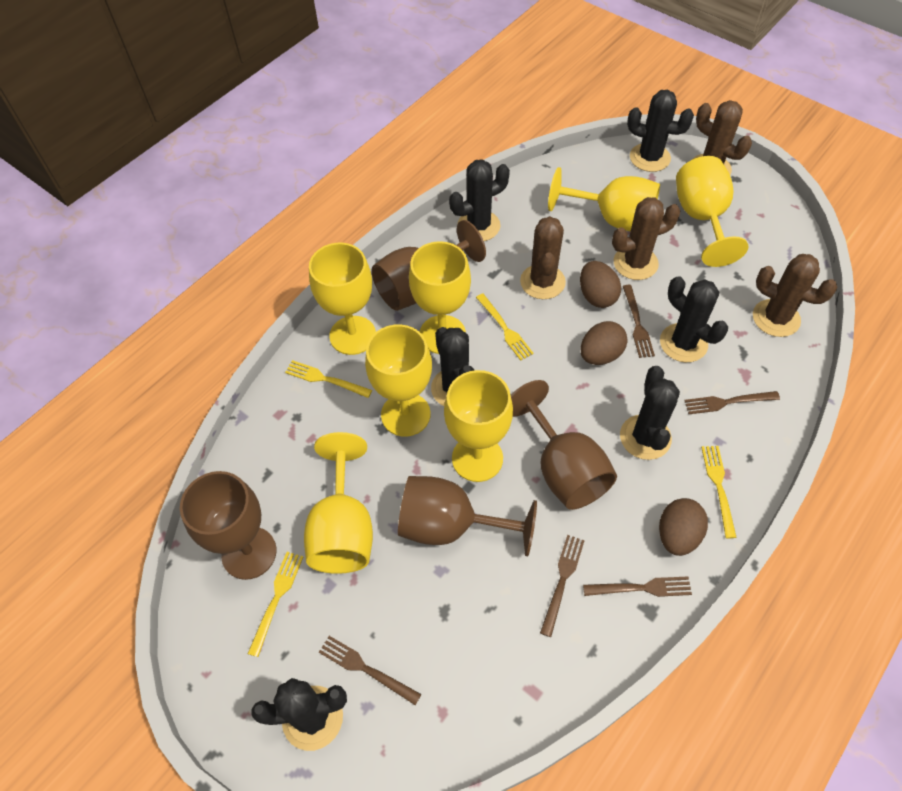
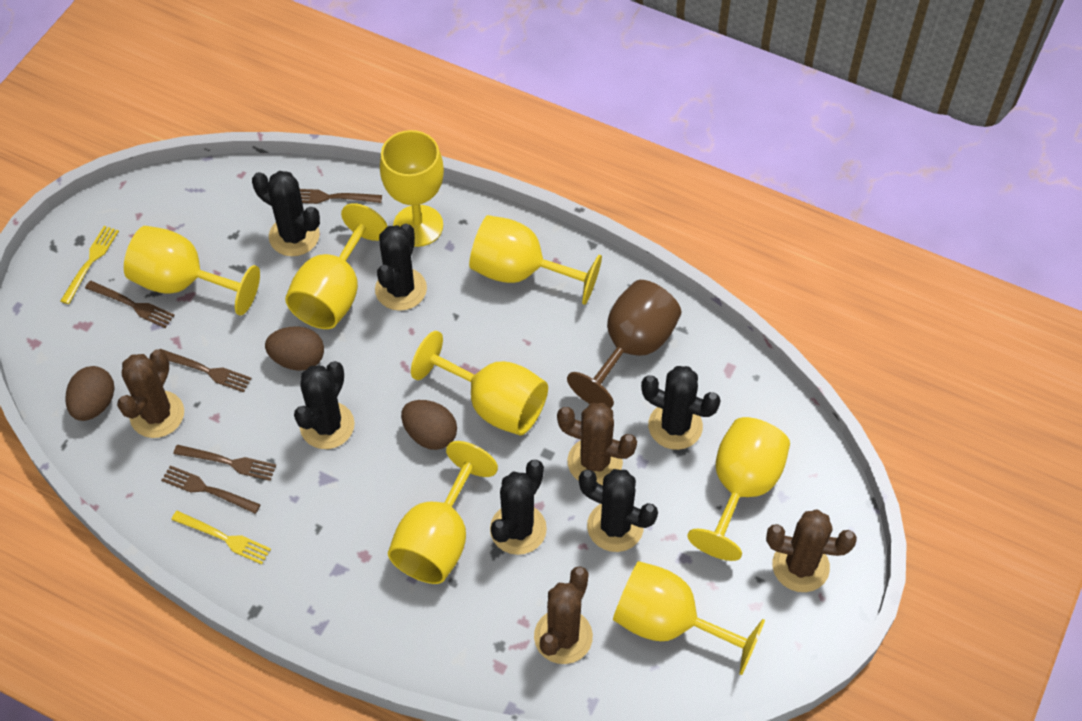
brown goblet: 4 -> 1
yellow fork: 4 -> 2
yellow goblet: 7 -> 8

